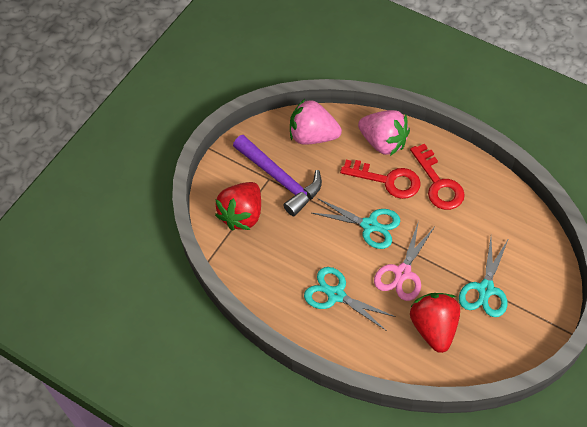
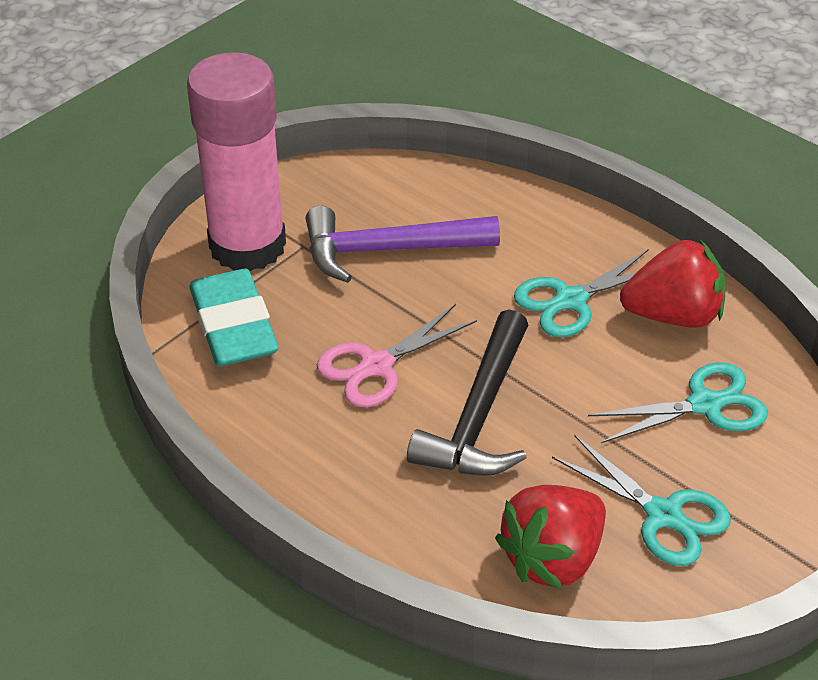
black hammer: 0 -> 1
pink glue stick: 0 -> 1
pink strawberry: 2 -> 0
red key: 2 -> 0
turquoise eraser: 0 -> 1

